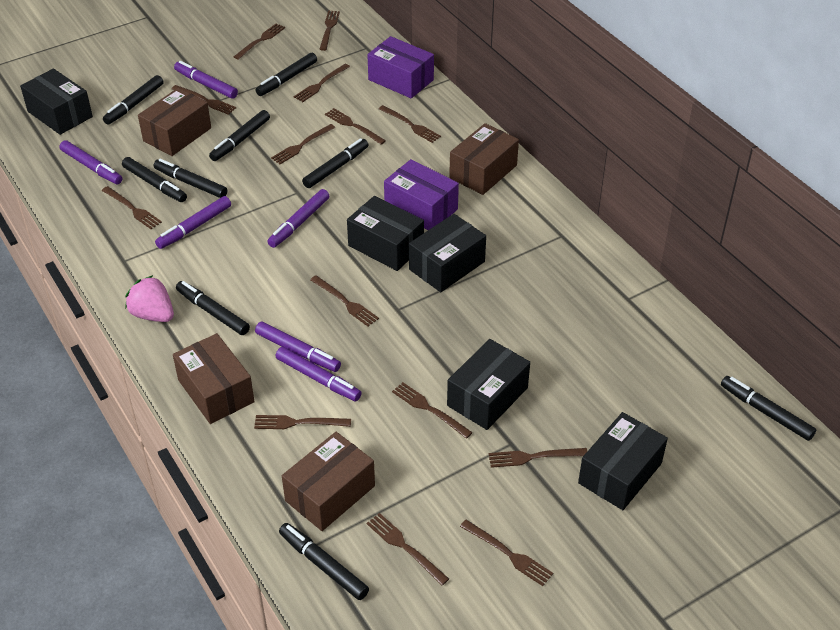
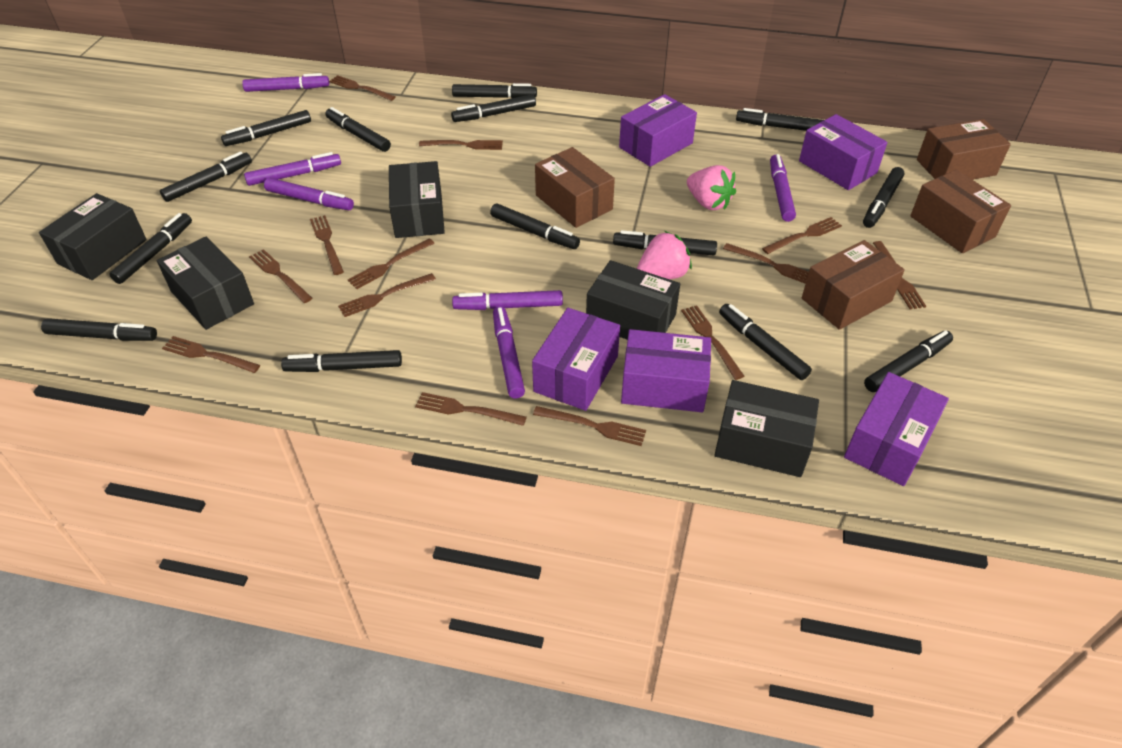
black marker: 9 -> 14
brown fork: 14 -> 13
pink strawberry: 1 -> 2
purple box: 2 -> 5

